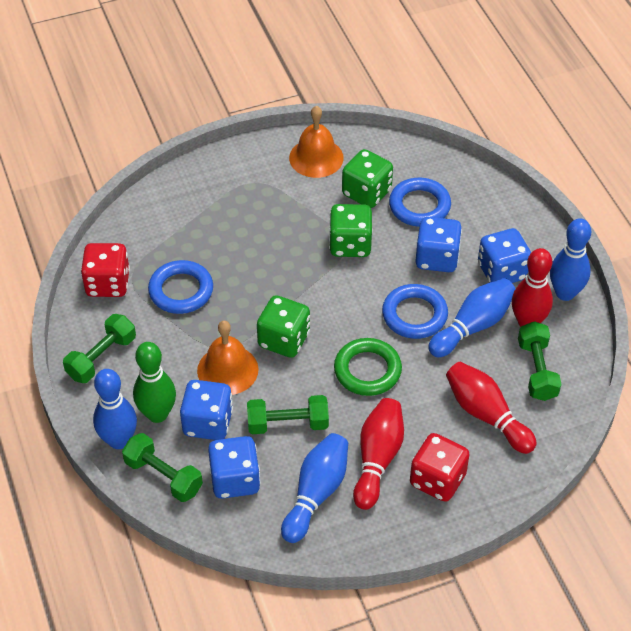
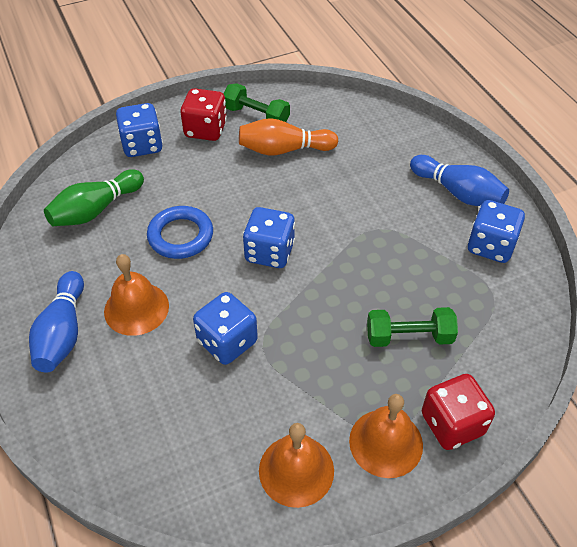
blue bowling pin: 4 -> 2
blue ring: 3 -> 1
green dice: 3 -> 0
green dumbbell: 4 -> 2
green ring: 1 -> 0
orange bell: 2 -> 3
orange bowling pin: 0 -> 1
red bowling pin: 3 -> 0

